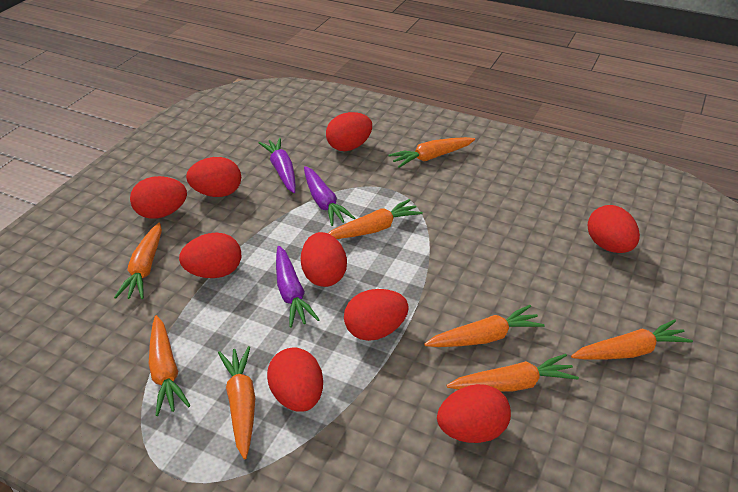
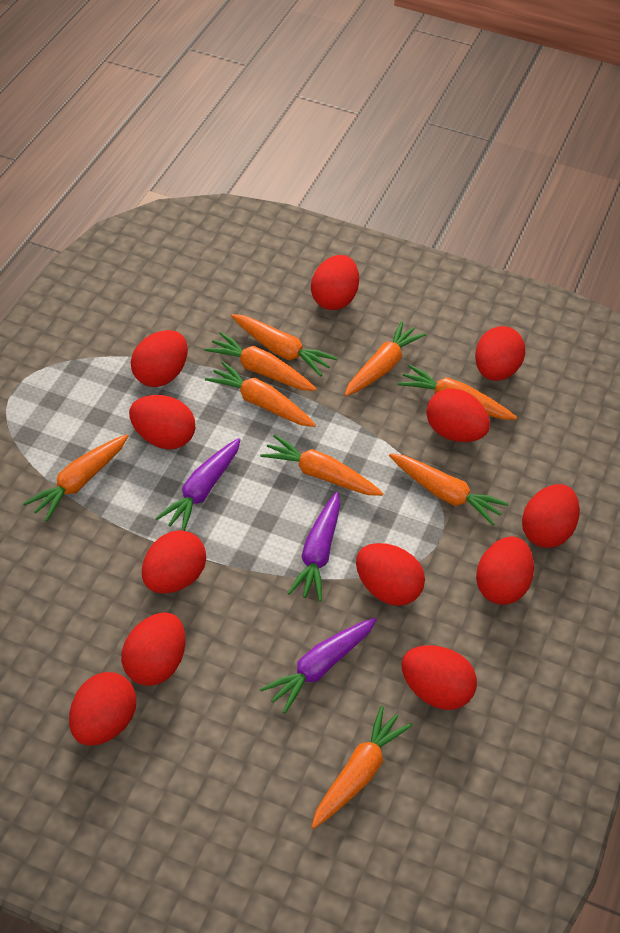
orange carrot: 8 -> 9
red egg: 9 -> 12

